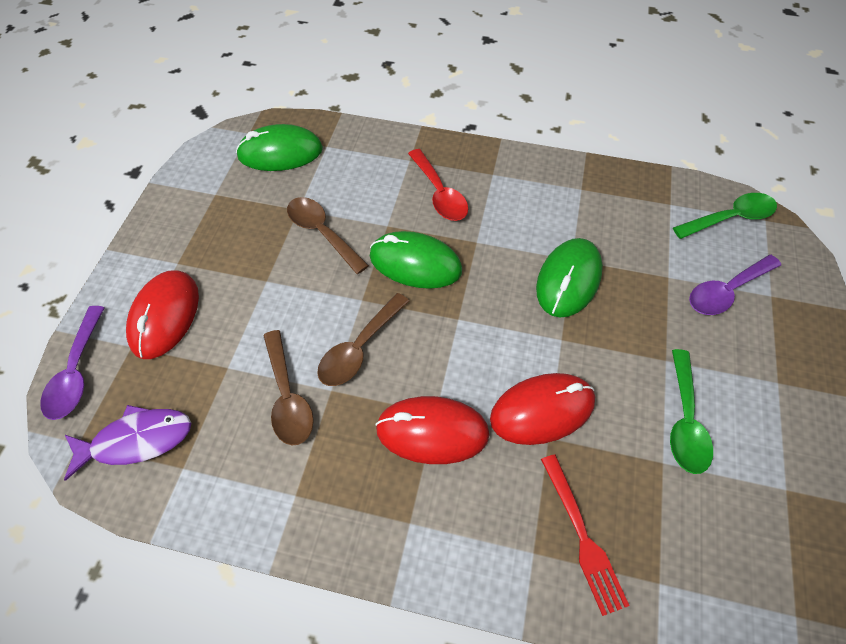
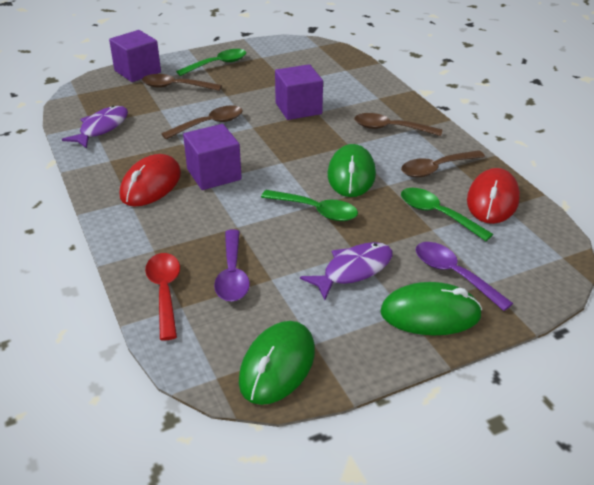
brown spoon: 3 -> 4
green spoon: 2 -> 3
purple cube: 0 -> 3
purple fish: 1 -> 2
red fork: 1 -> 0
red mouse: 3 -> 2

